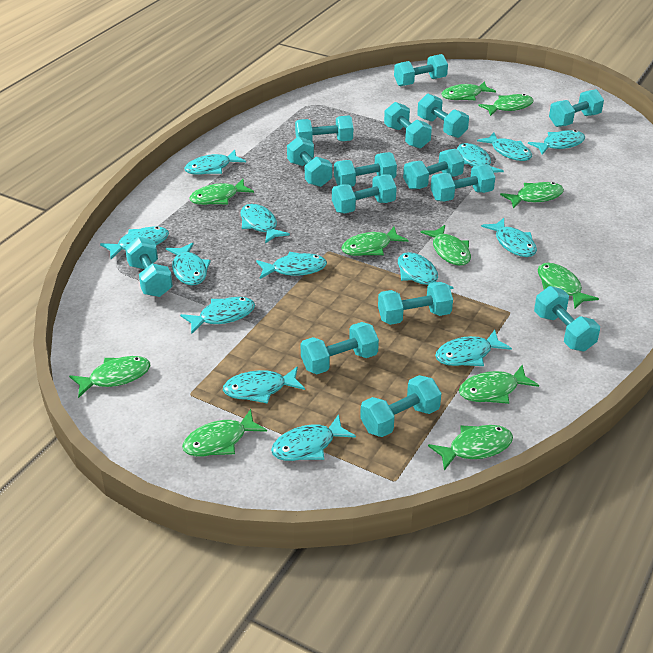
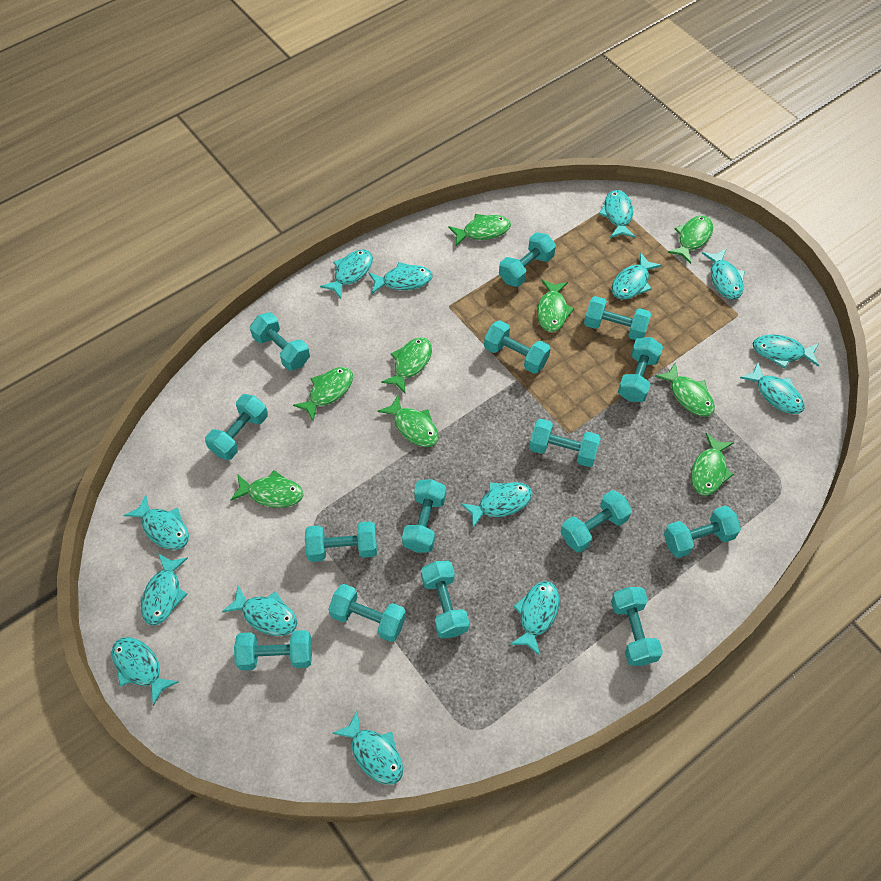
green fish: 11 -> 9

